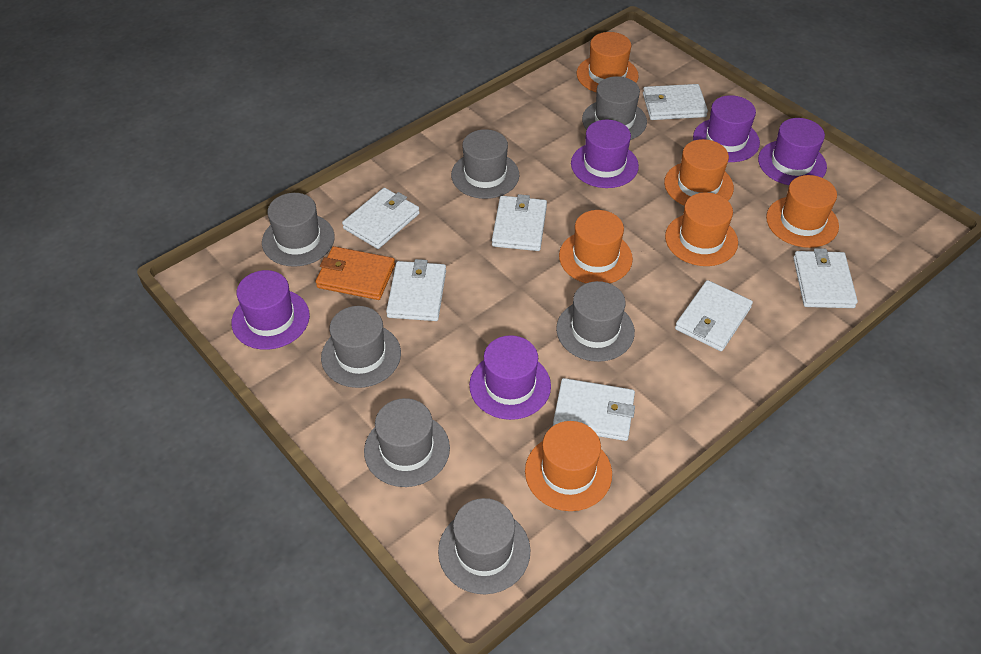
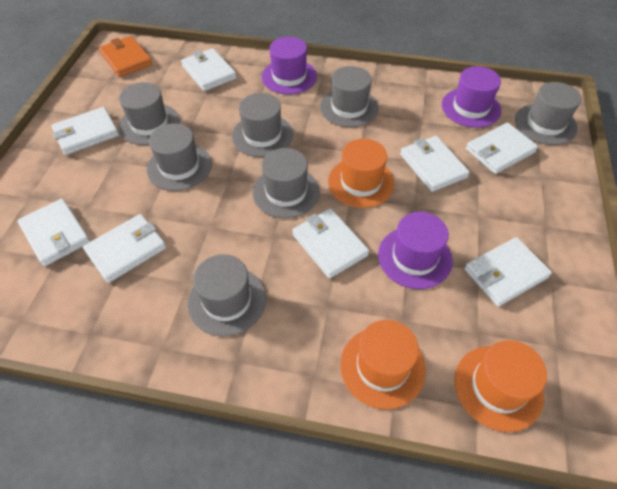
orange hat: 6 -> 3
purple hat: 5 -> 3
white wallet: 7 -> 8

